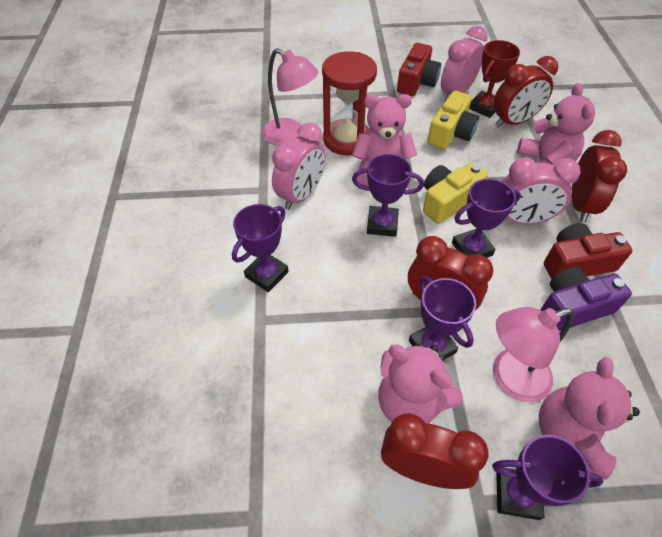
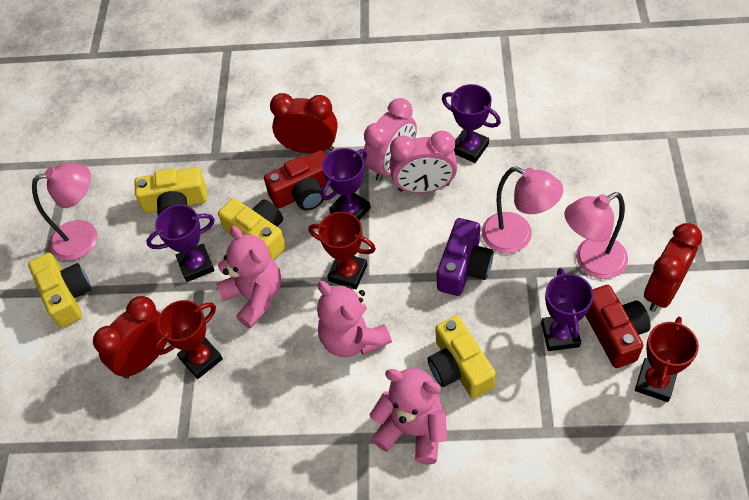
pink clock: 3 -> 2
pink lamp: 2 -> 3
pink teddy bear: 4 -> 3
purple trophy: 5 -> 4
red clock: 4 -> 3
red hourglass: 1 -> 0
red trophy: 1 -> 3
yellow camera: 2 -> 4

